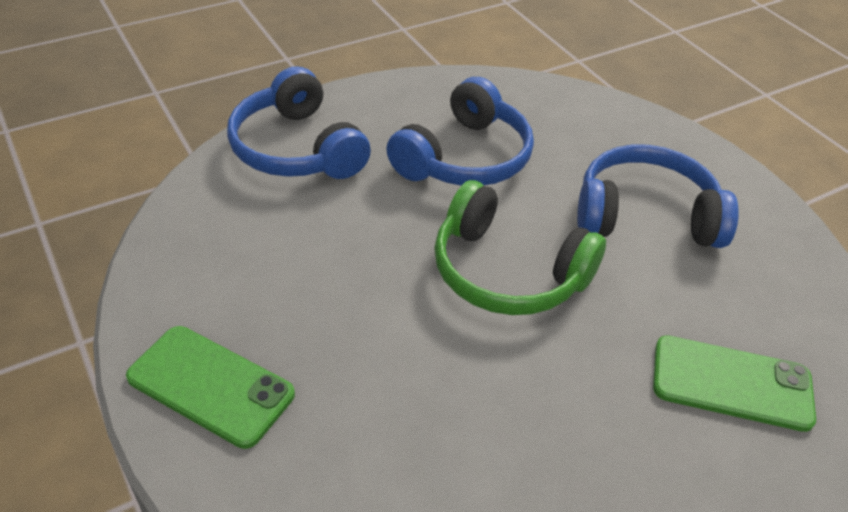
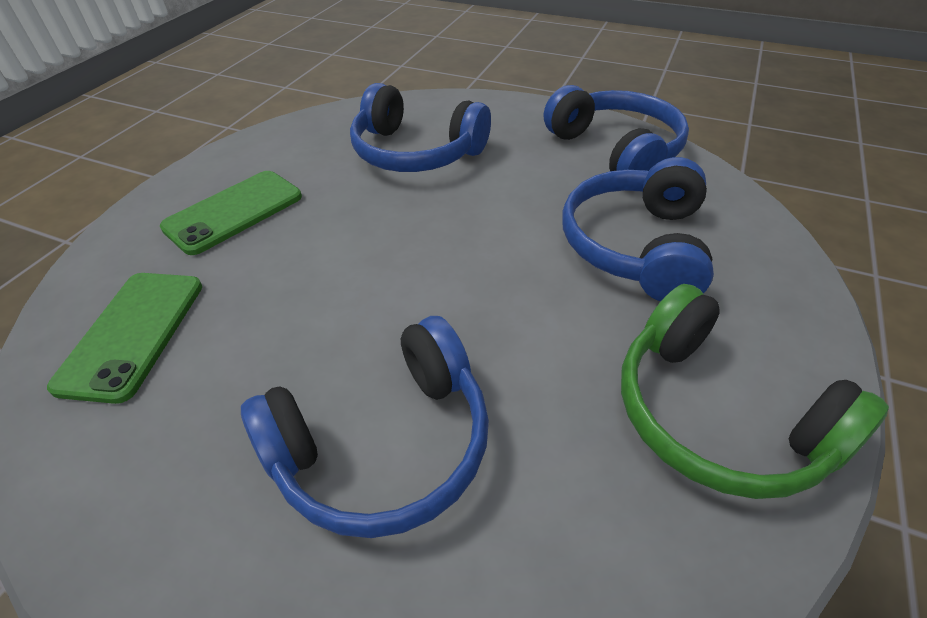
blue headphones: 3 -> 4

